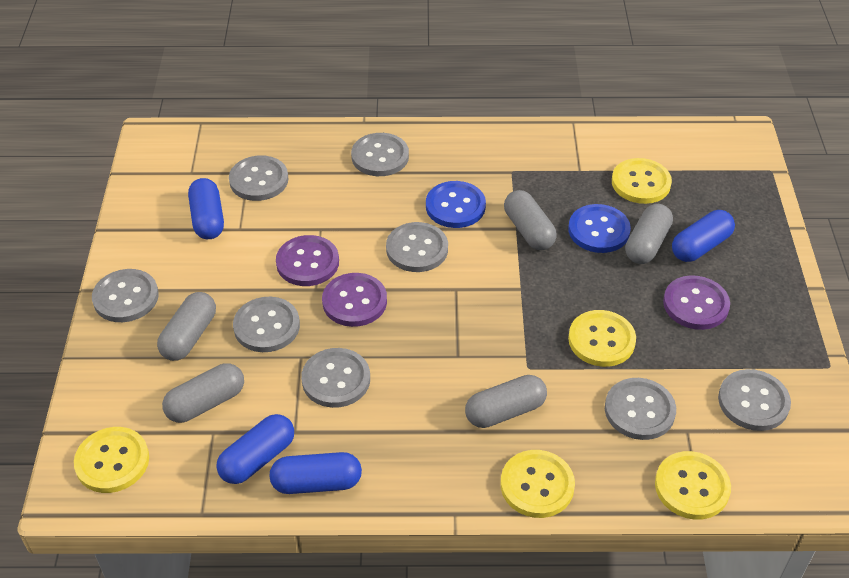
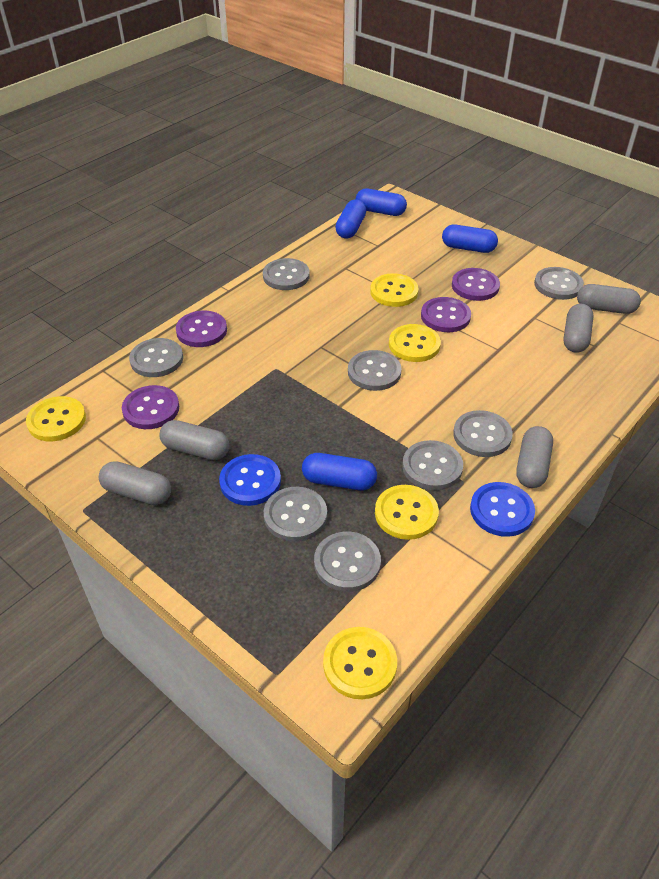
purple button: 3 -> 4

